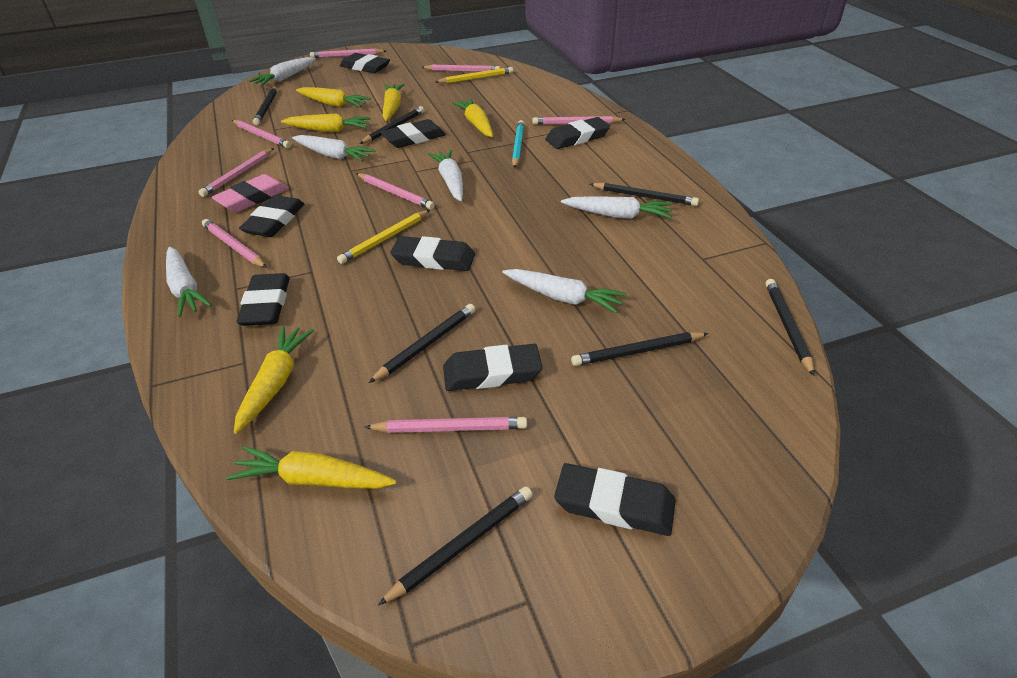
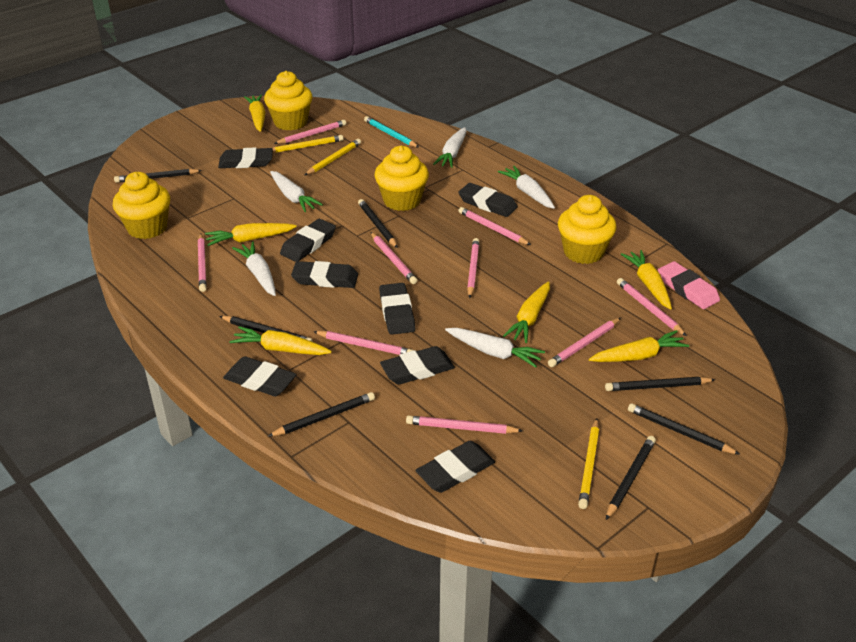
pink pencil: 8 -> 9
white carrot: 6 -> 5
yellow cupcake: 0 -> 4
yellow pencil: 2 -> 3

